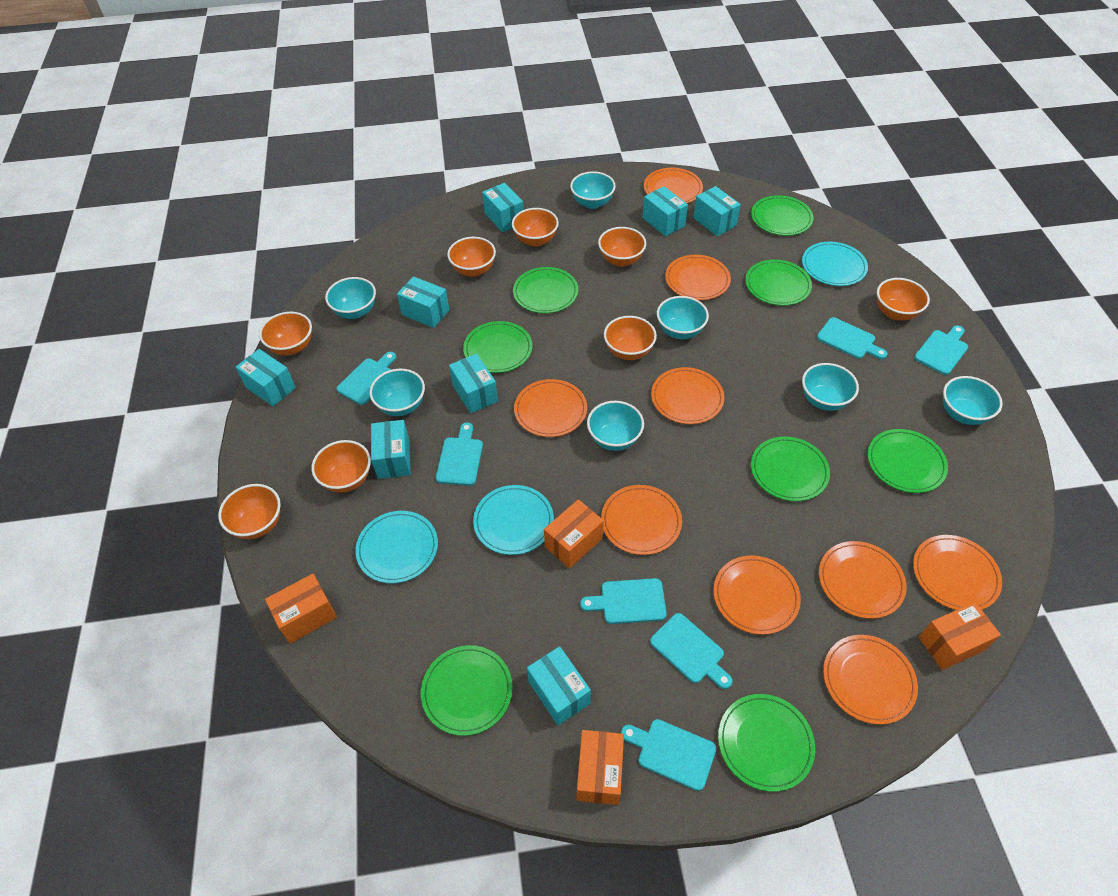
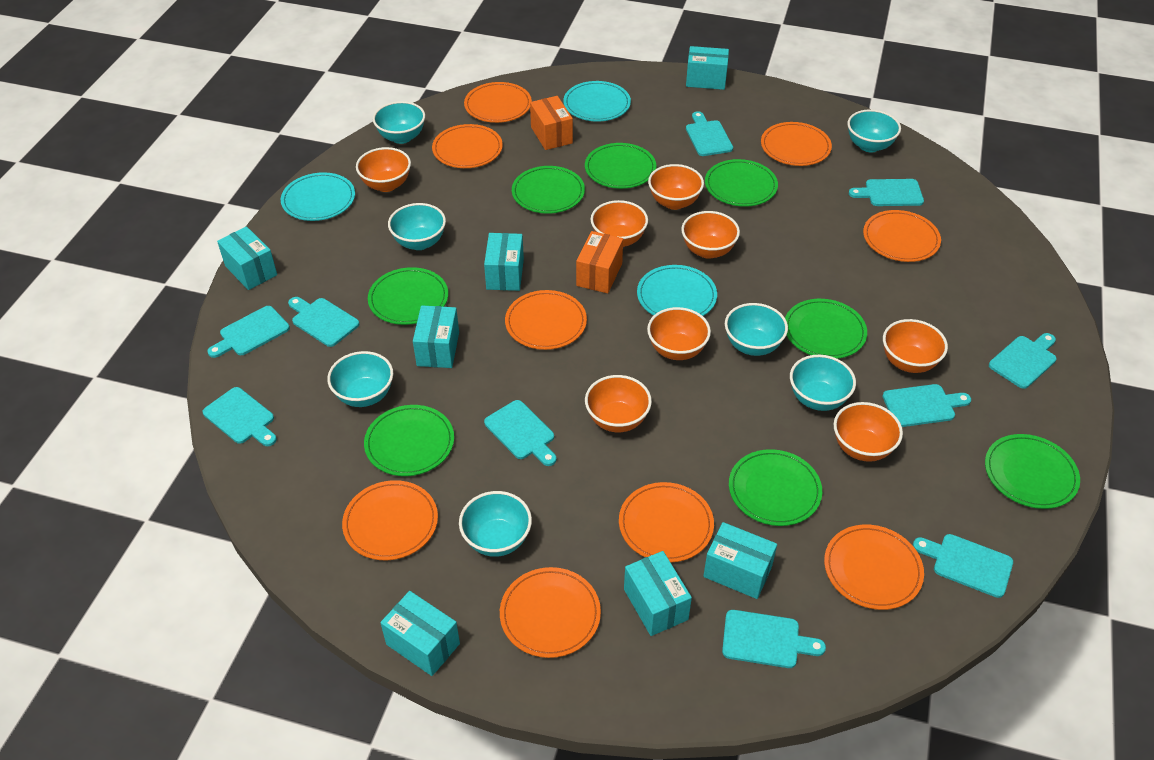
orange box: 4 -> 2
turquoise box: 8 -> 7
turquoise cutting board: 7 -> 10

